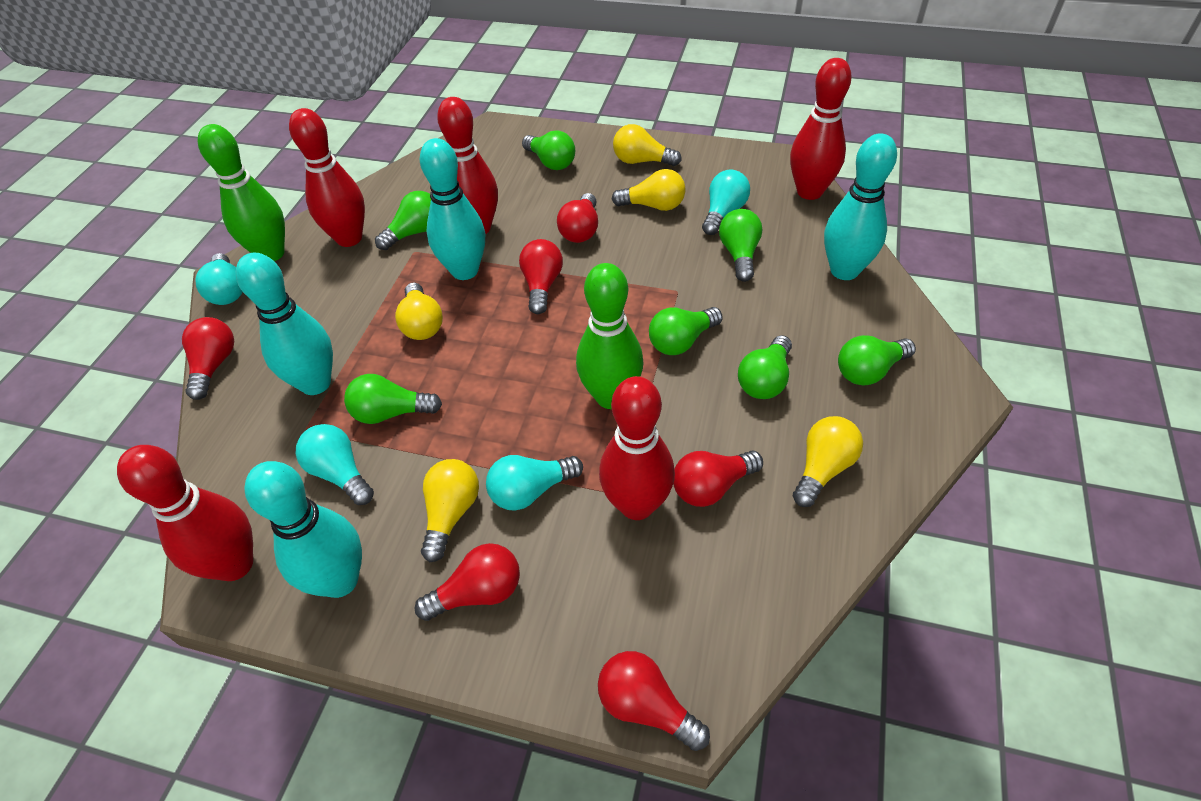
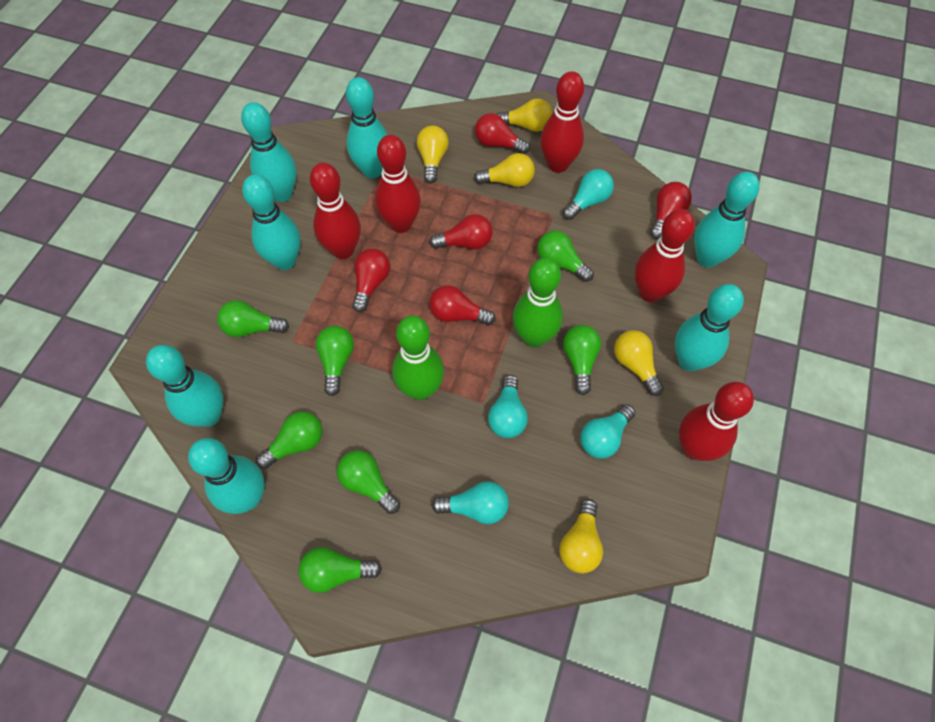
red light bulb: 6 -> 5
turquoise bowling pin: 4 -> 7

